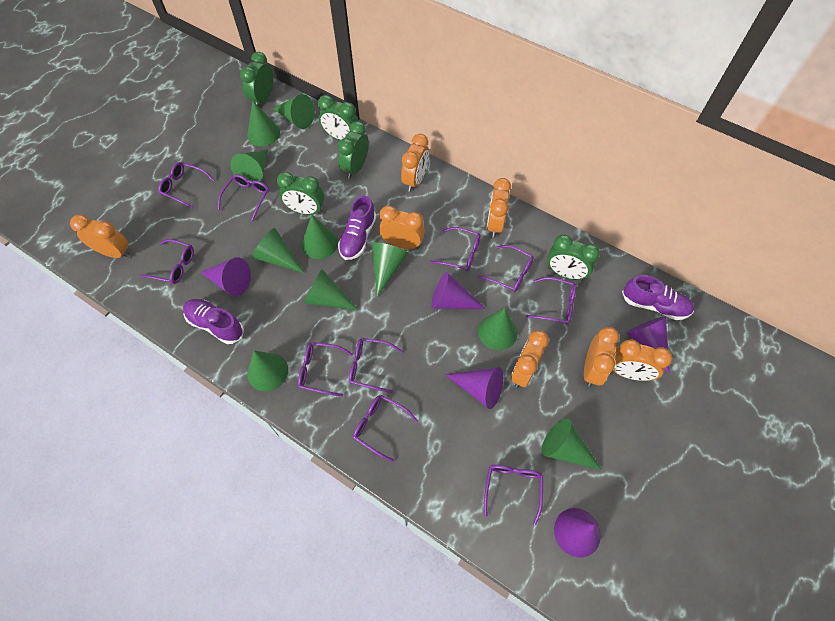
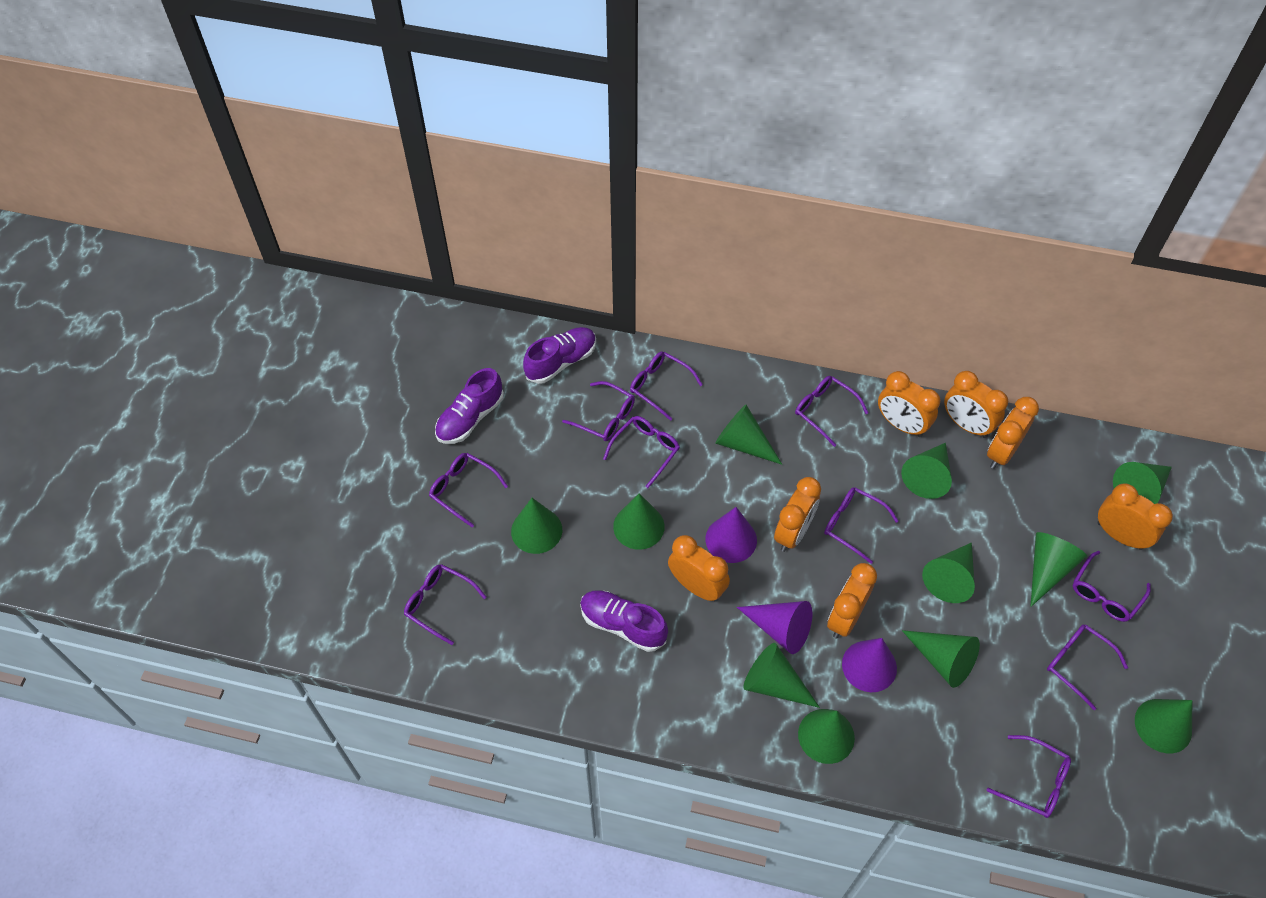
green clock: 5 -> 0
green cone: 10 -> 11
purple cone: 5 -> 3

